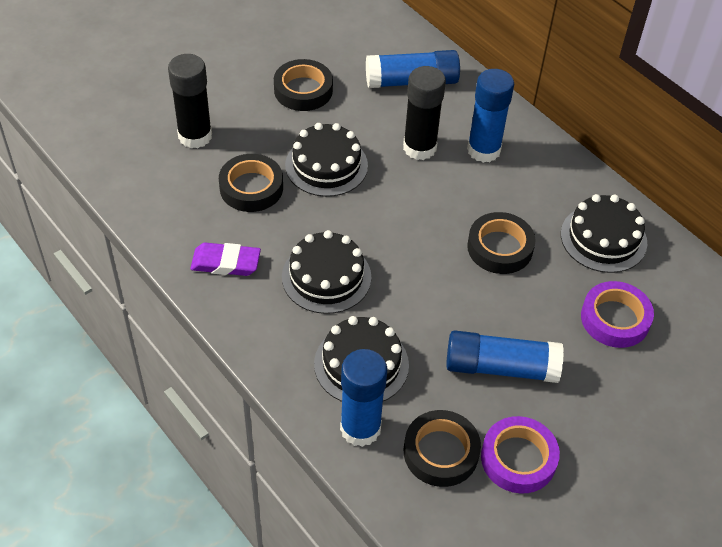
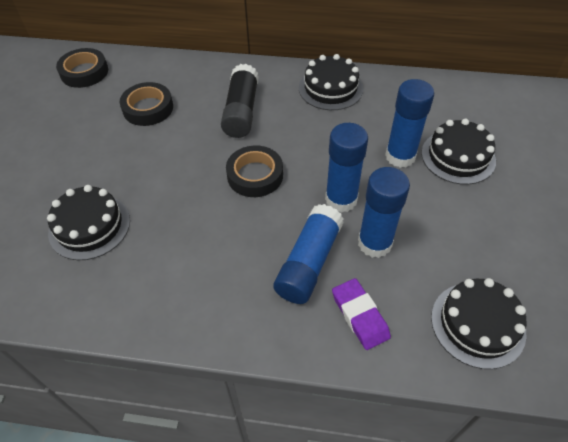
black glue stick: 2 -> 1
black tape: 4 -> 3
purple tape: 2 -> 0

